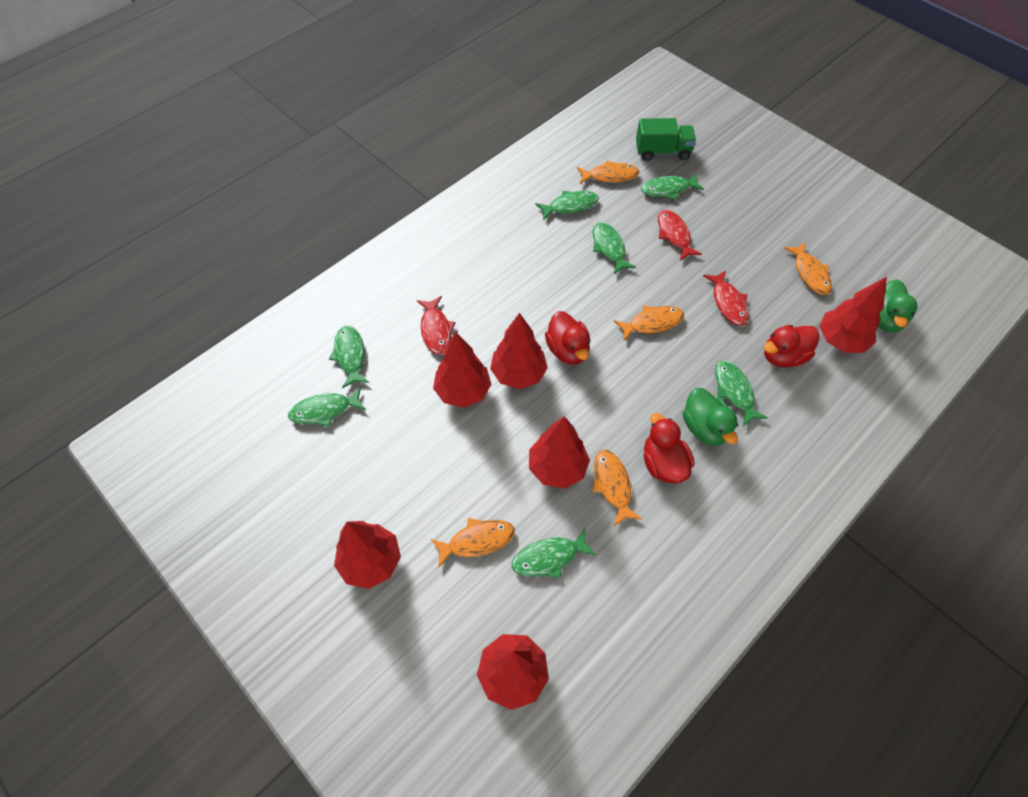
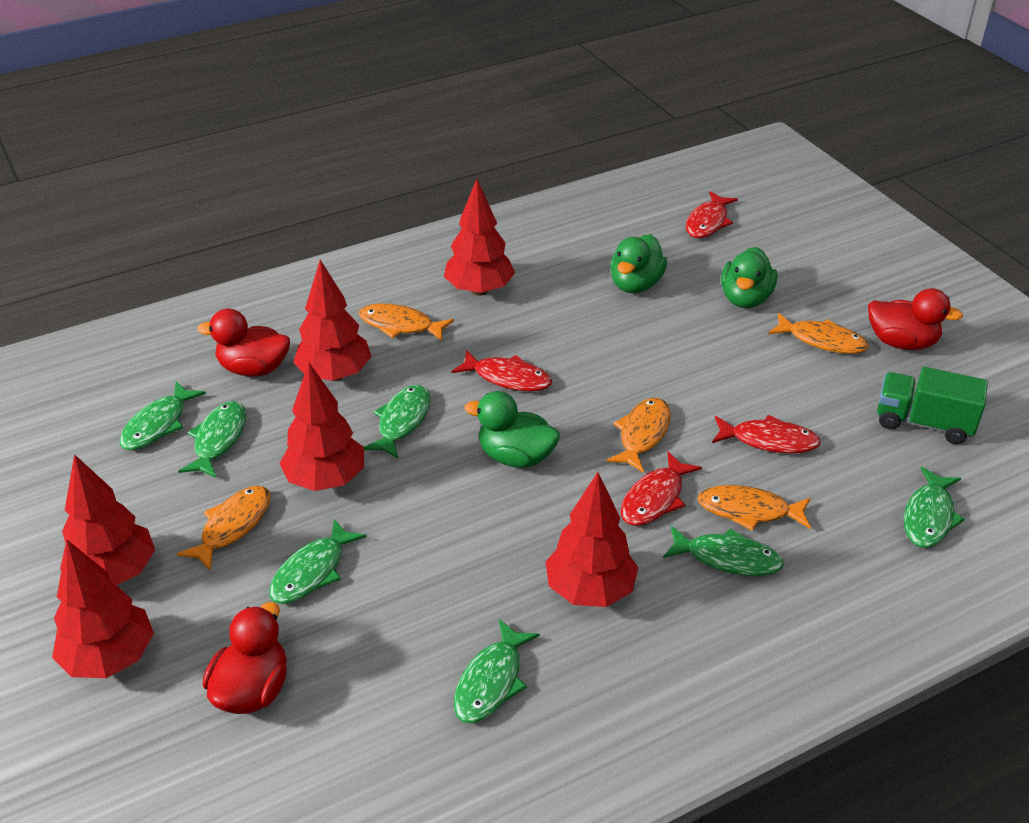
green duck: 2 -> 3
red fish: 3 -> 4

